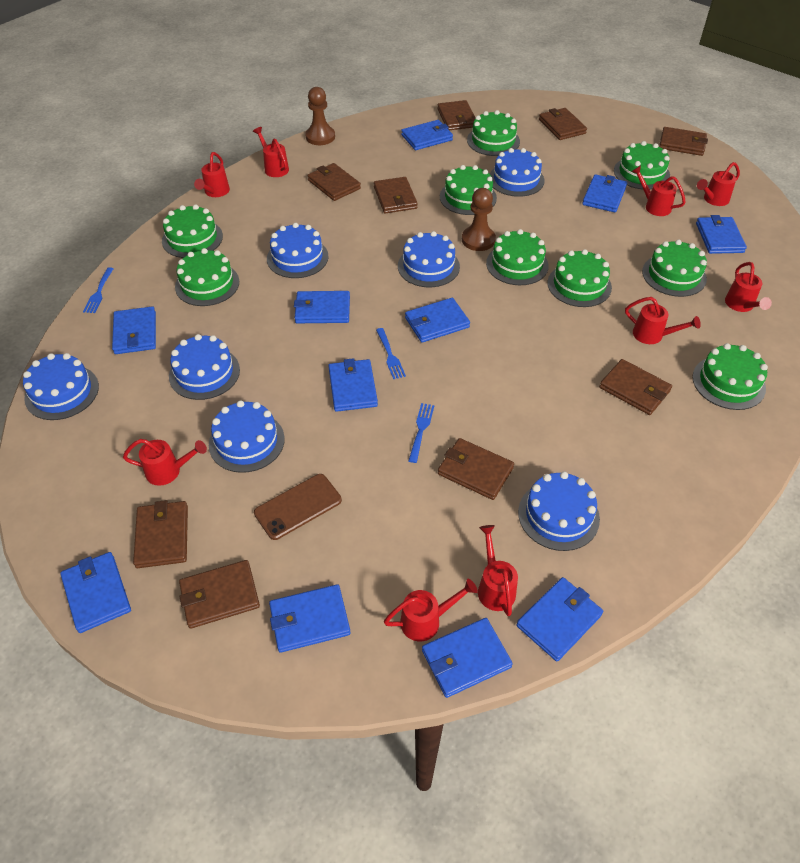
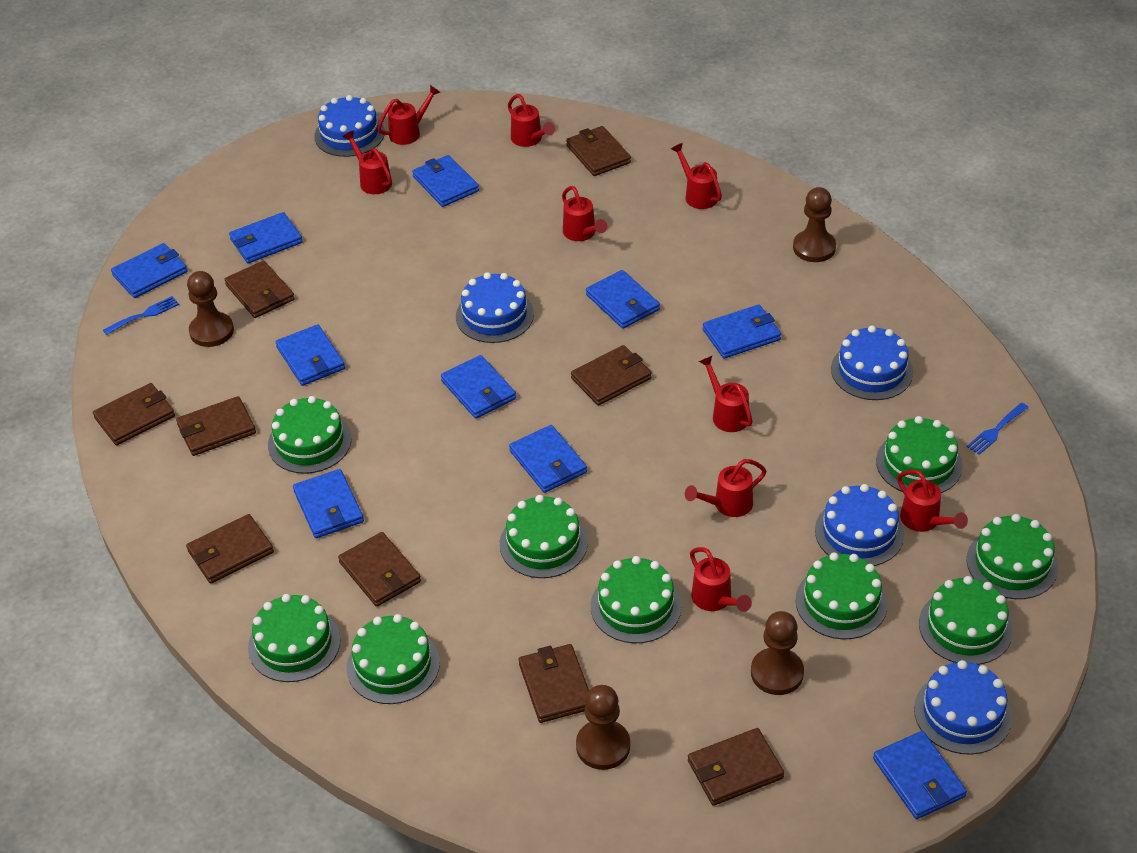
blue cake: 7 -> 5
blue fork: 3 -> 2
blue wallet: 11 -> 10
brown pawn: 2 -> 4
brown phone: 1 -> 0

